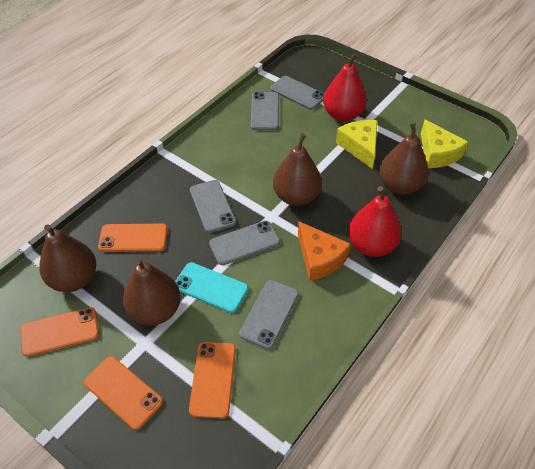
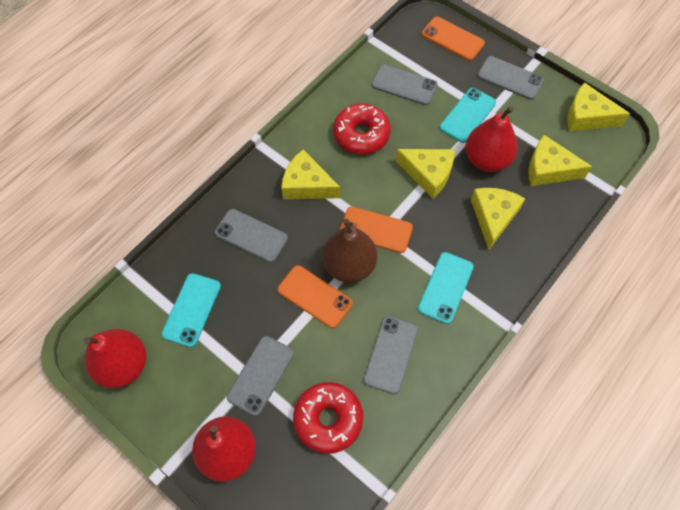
brown pear: 4 -> 1
orange cheese: 1 -> 0
orange phone: 4 -> 3
red donut: 0 -> 2
red pear: 2 -> 3
turquoise phone: 1 -> 3
yellow cheese: 2 -> 5

